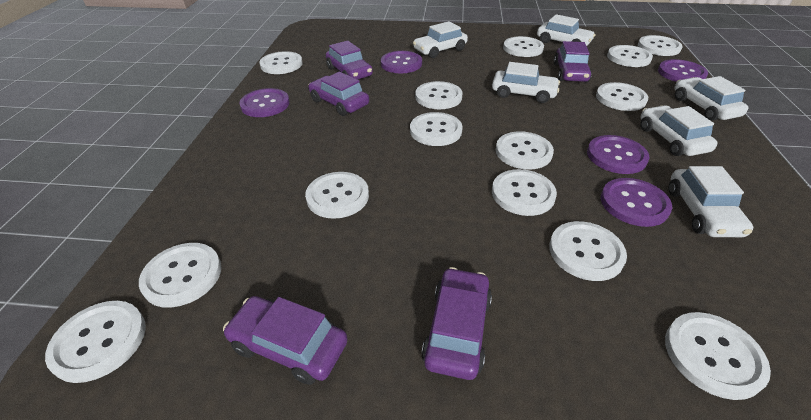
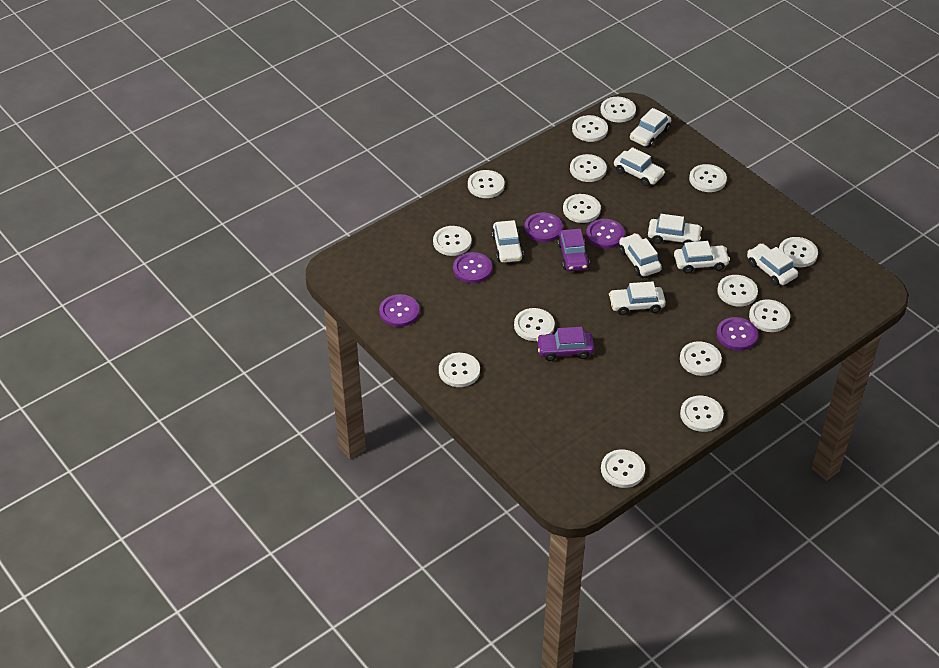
purple car: 5 -> 2
white button: 14 -> 15
white car: 6 -> 8

